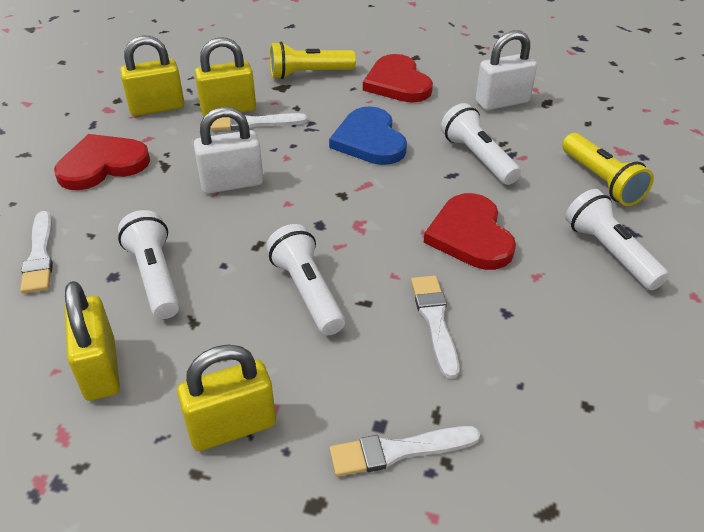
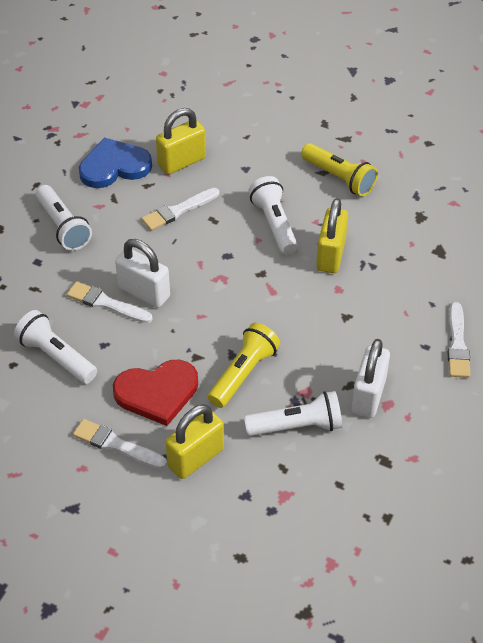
red heart: 3 -> 1
yellow padlock: 4 -> 3

